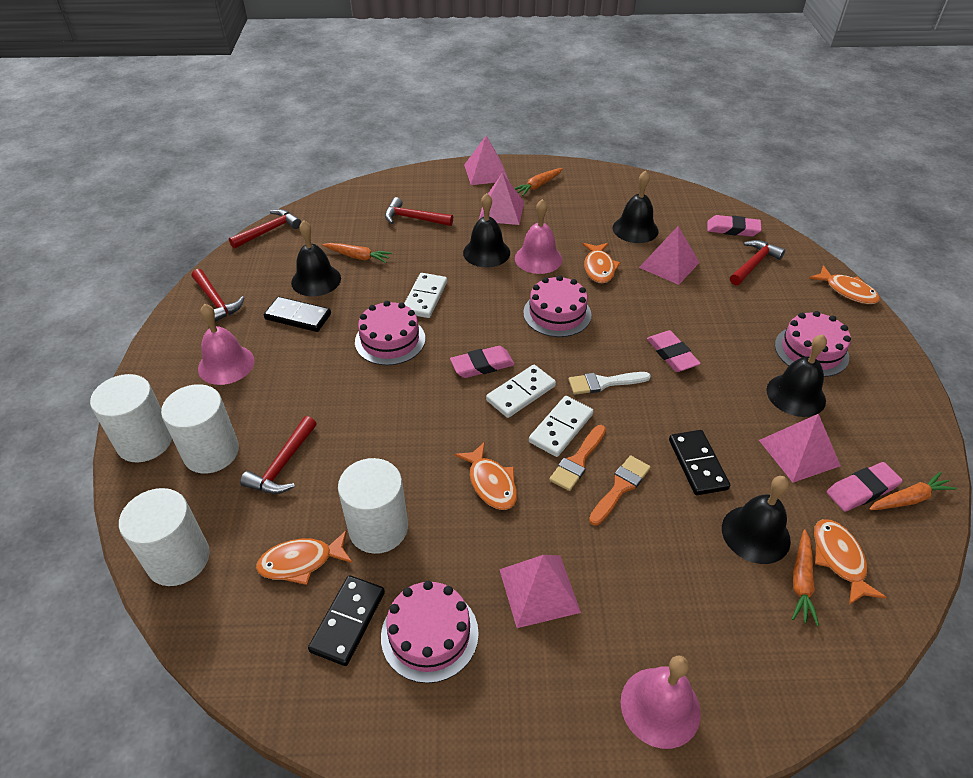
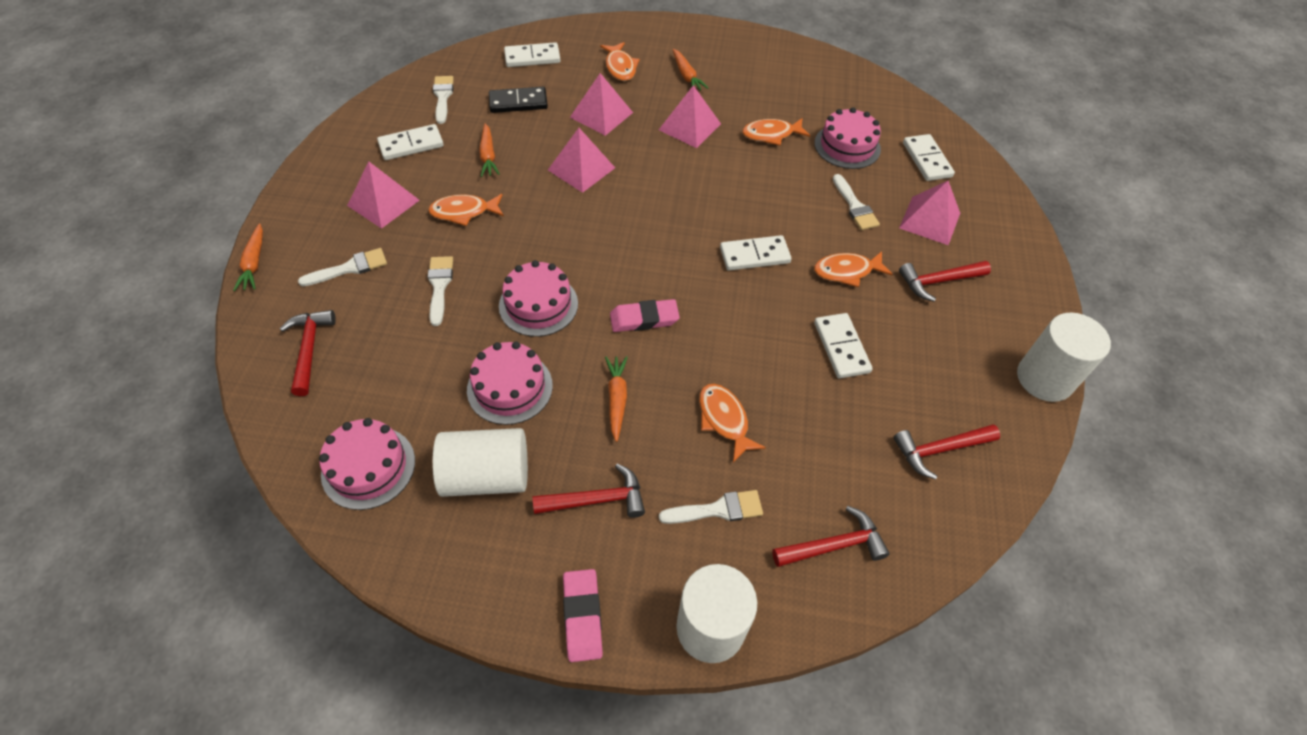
black bell: 5 -> 0
black domino: 3 -> 1
orange brush: 2 -> 0
pink bell: 3 -> 0
pink eraser: 4 -> 2
white brush: 1 -> 5
white cylinder: 4 -> 3
white domino: 3 -> 5

